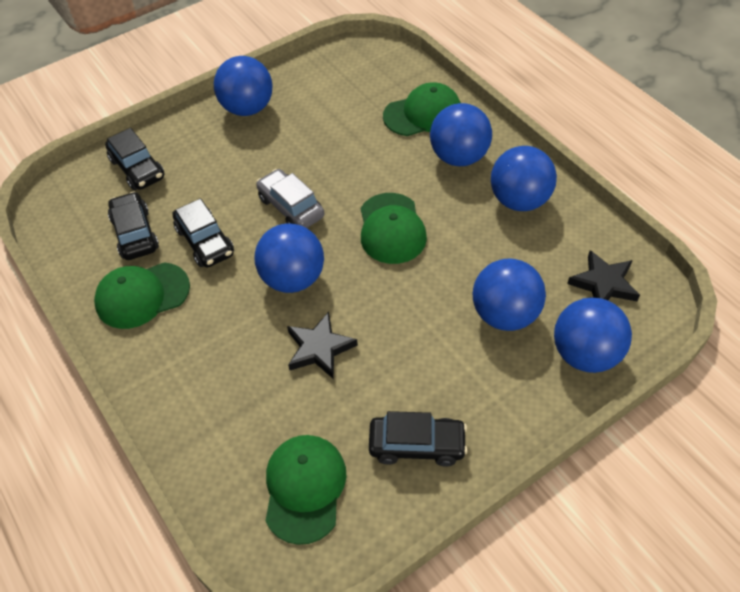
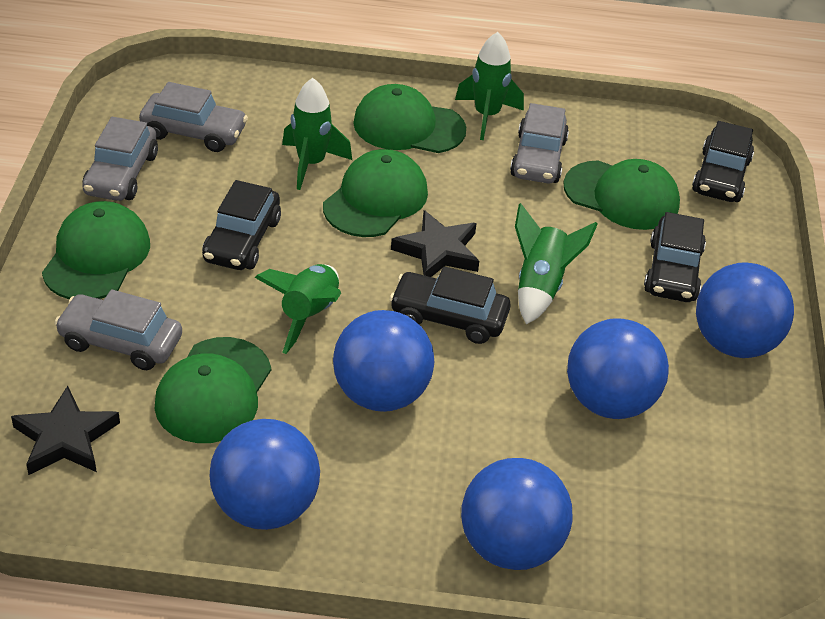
blue ball: 6 -> 5
green cap: 4 -> 5
green rocket: 0 -> 4
grey car: 1 -> 4

